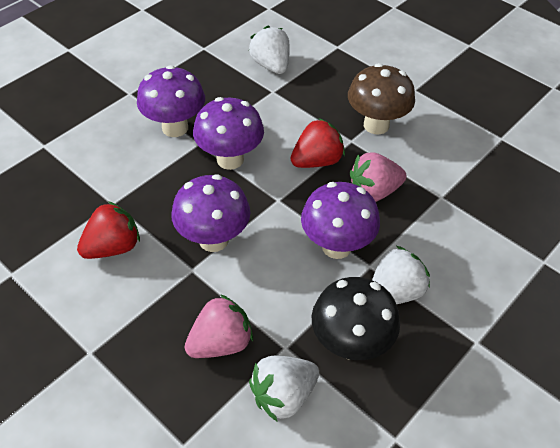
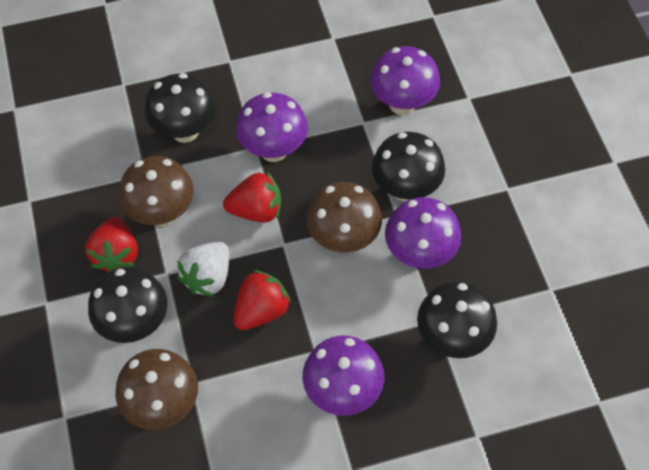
black mushroom: 1 -> 4
brown mushroom: 1 -> 3
pink strawberry: 2 -> 0
red strawberry: 2 -> 3
white strawberry: 3 -> 1

